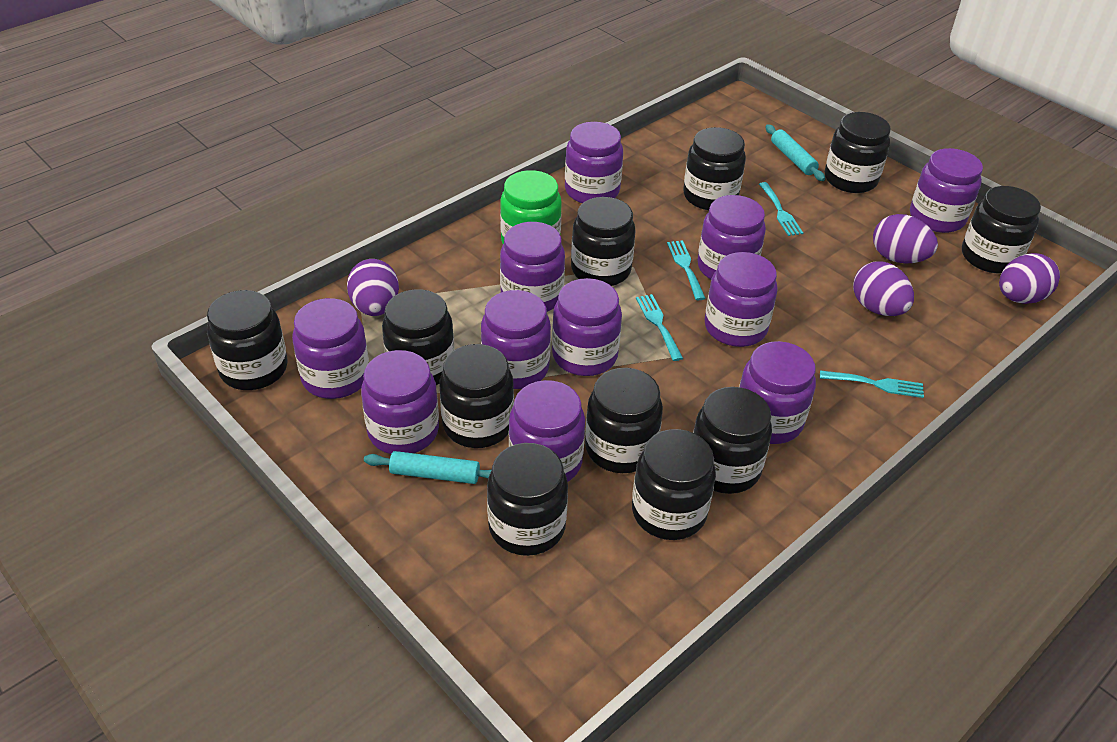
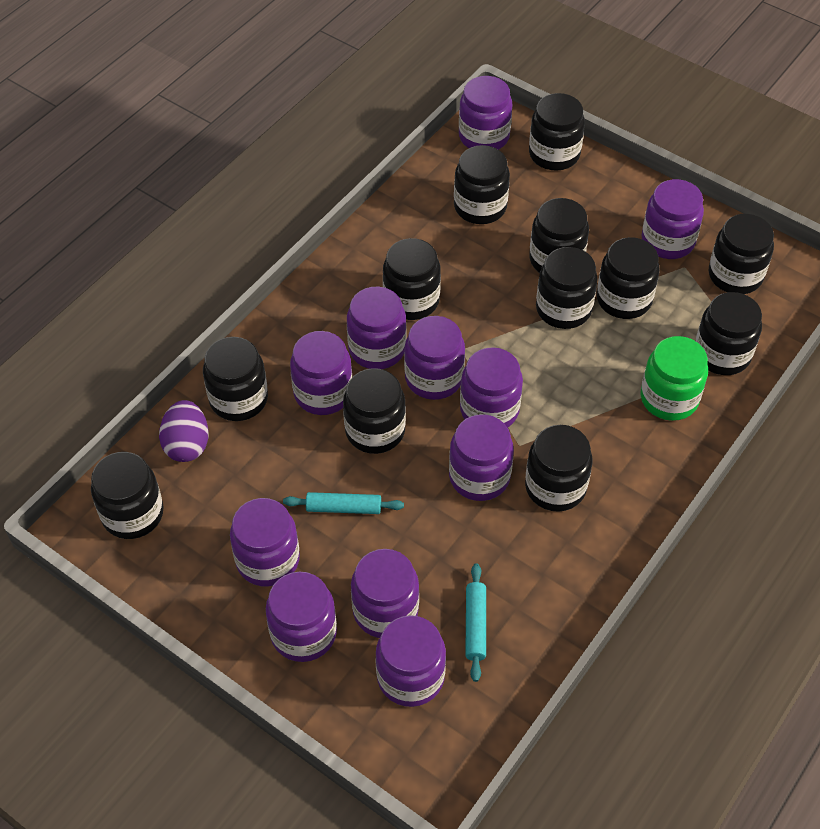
black jar: 11 -> 12
purple egg: 4 -> 1
turquoise fork: 4 -> 0

